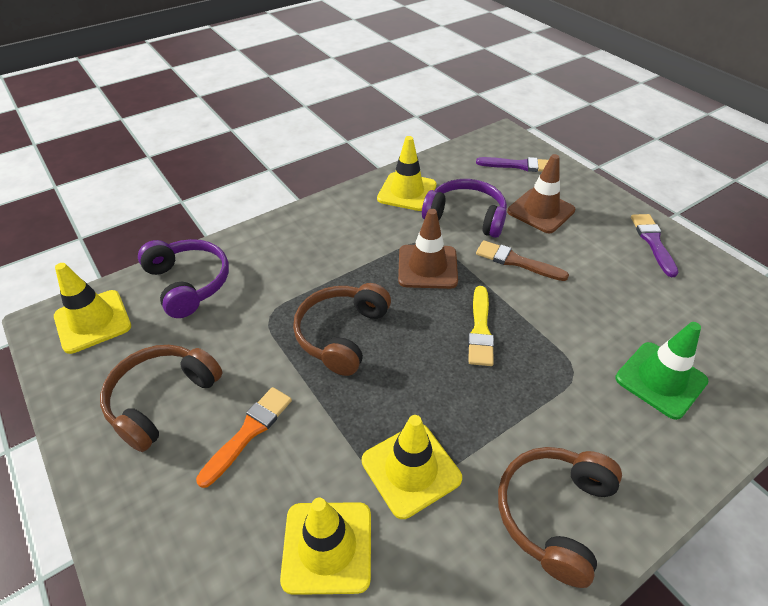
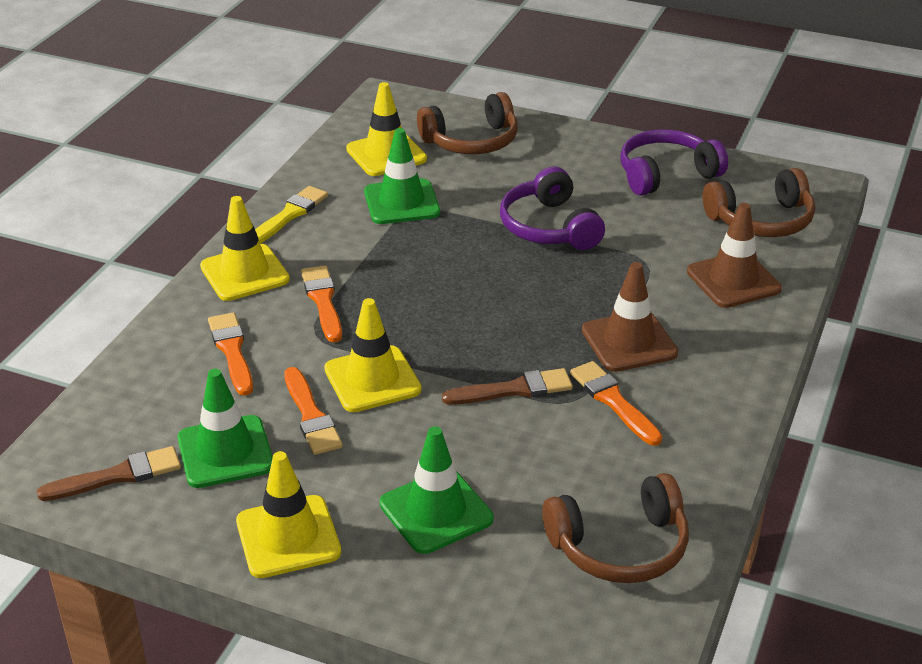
brown brush: 1 -> 2
green traffic cone: 1 -> 3
orange brush: 1 -> 4
purple brush: 2 -> 0

